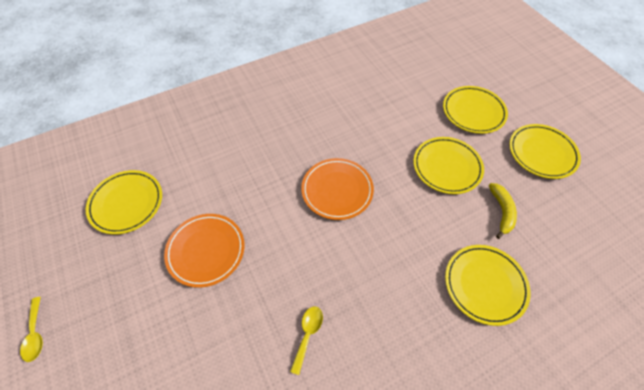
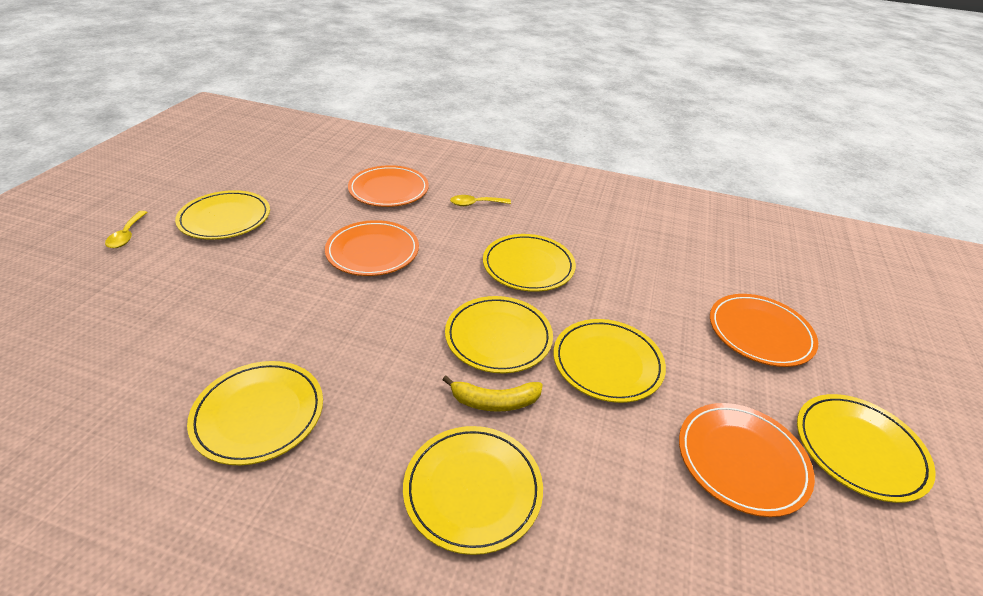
orange plate: 2 -> 4
yellow plate: 5 -> 7

